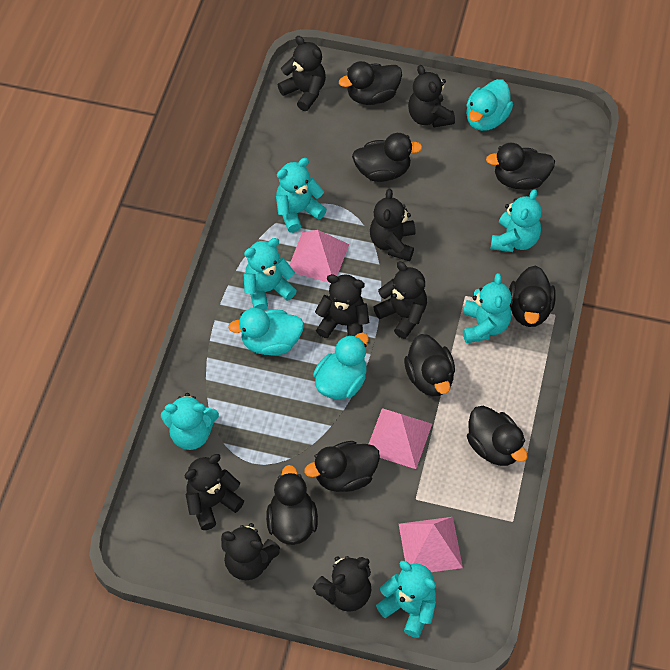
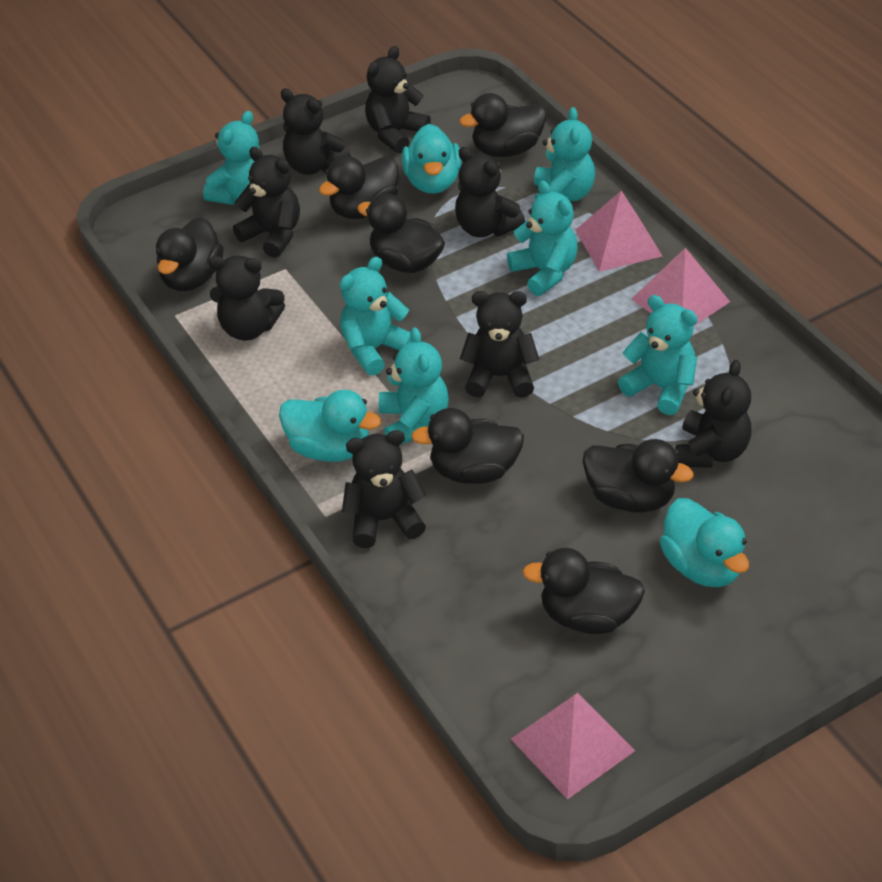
black duck: 8 -> 7

